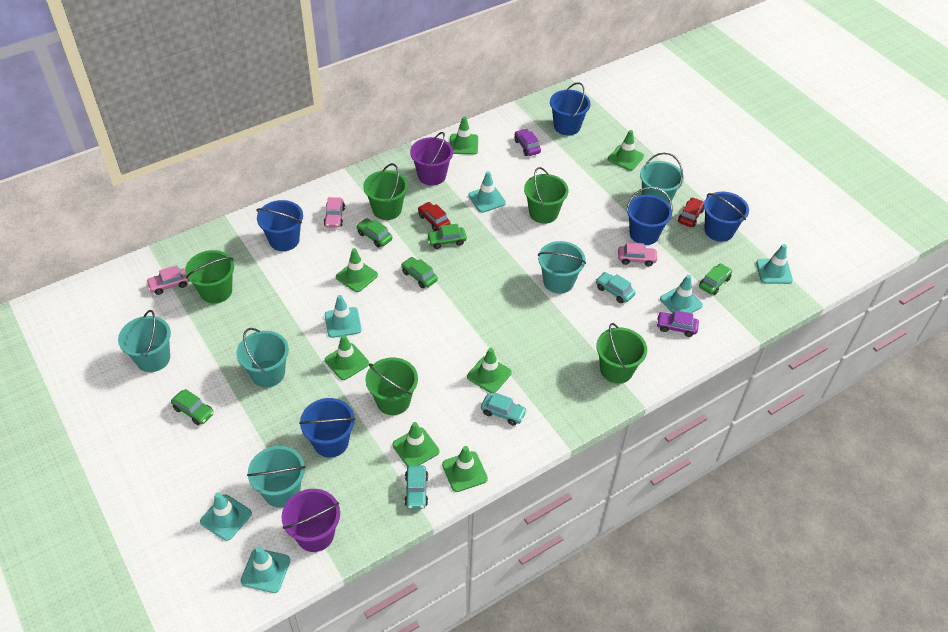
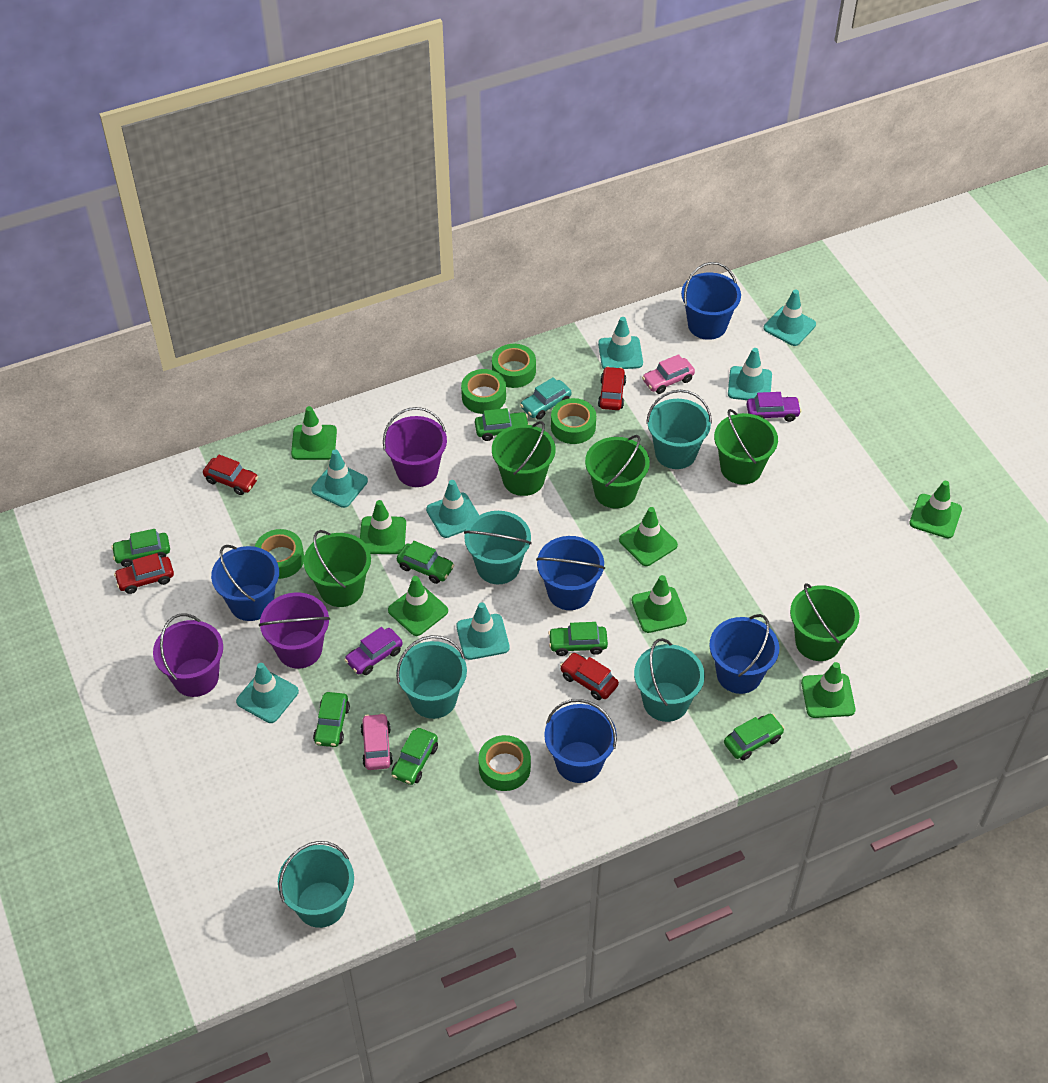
green car: 5 -> 7
green tape: 0 -> 5
pink car: 3 -> 2
purple bucket: 2 -> 3
red car: 2 -> 4
turquoise car: 3 -> 1
turquoise traffic cone: 6 -> 7

